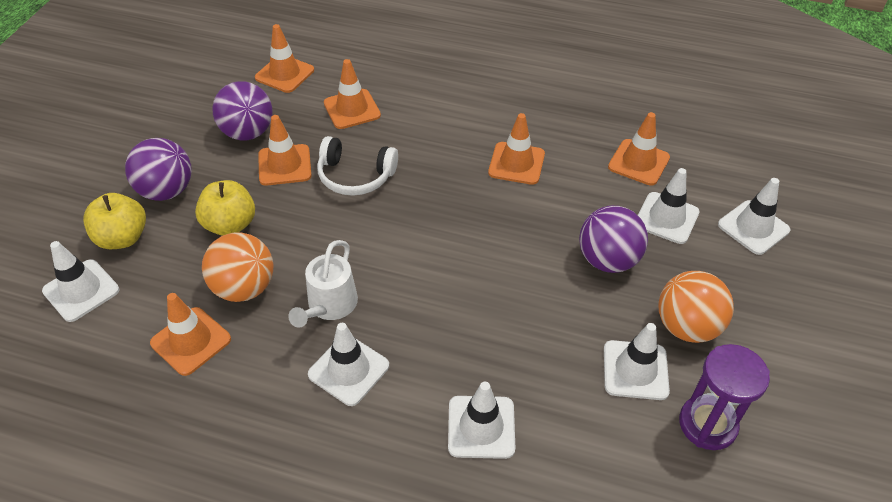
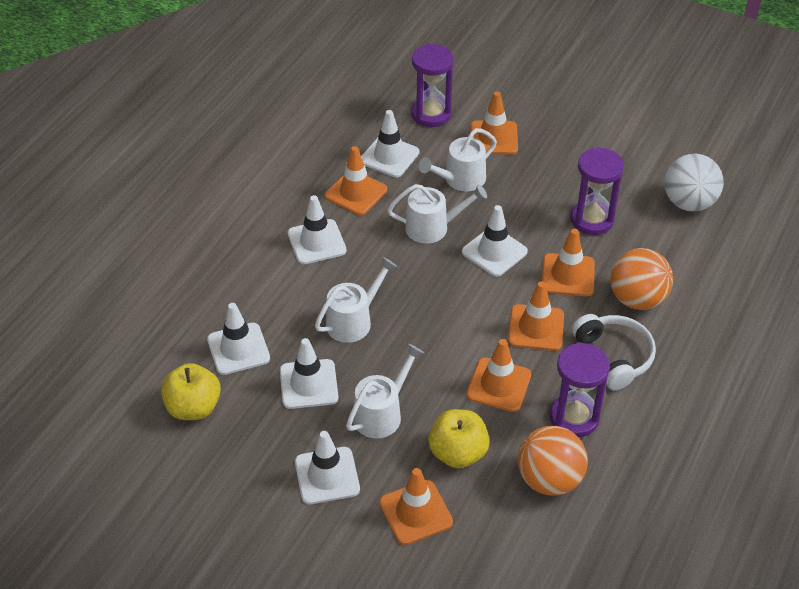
purple ball: 3 -> 0
purple hourglass: 1 -> 3
white ball: 0 -> 1
white watering can: 1 -> 4

